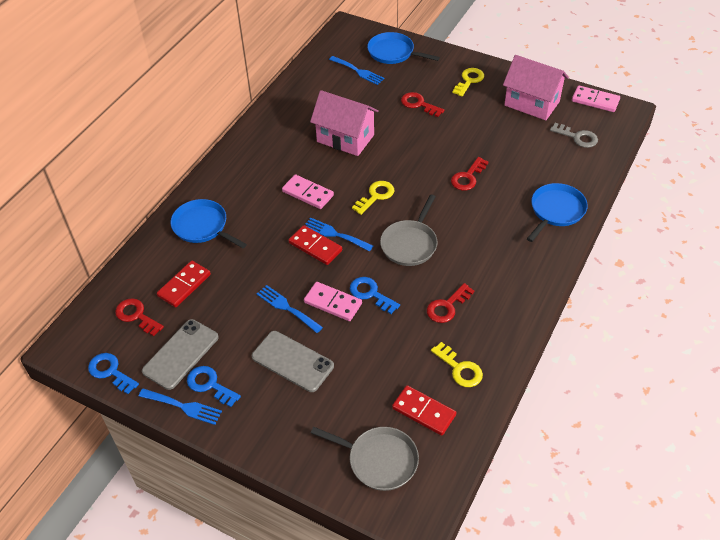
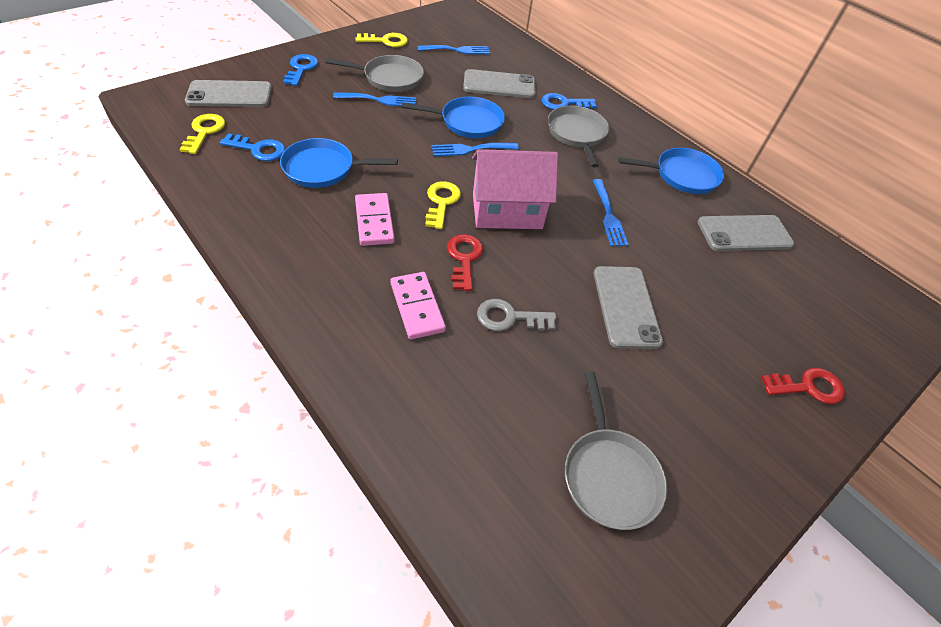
grey pan: 2 -> 3
grey phone: 2 -> 4
pink domino: 3 -> 2
pink house: 2 -> 1
red domino: 3 -> 0
red key: 4 -> 2

